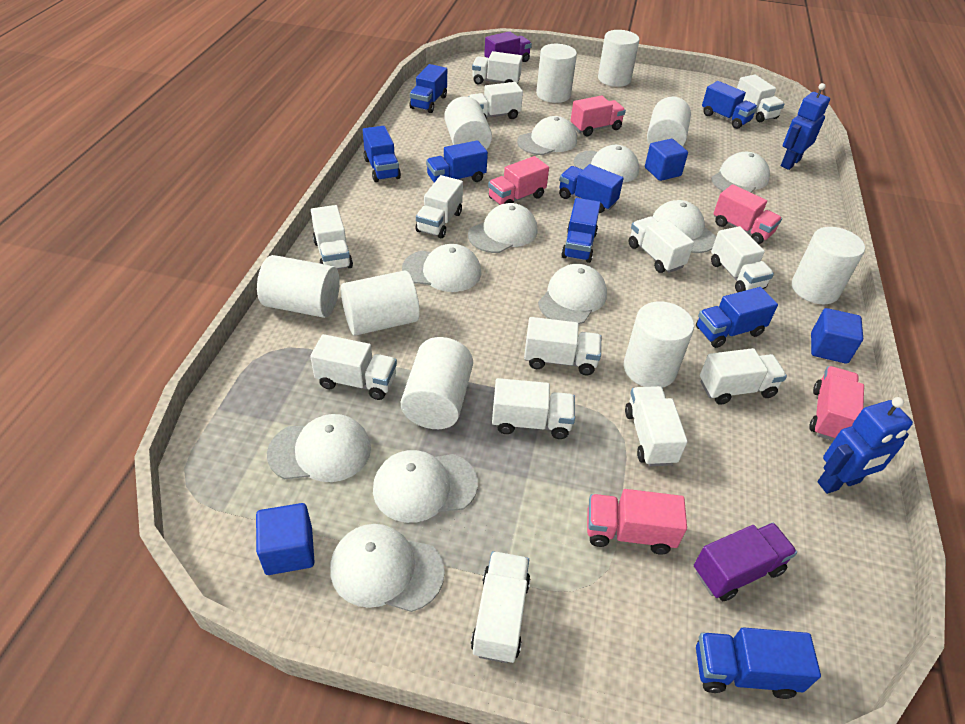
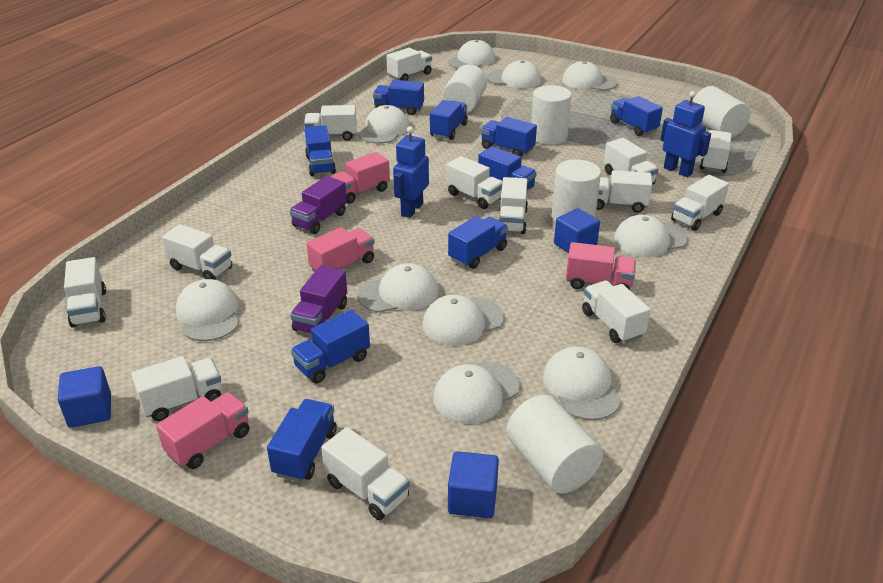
blue truck: 8 -> 9
pink truck: 5 -> 4
white cylinder: 9 -> 5

